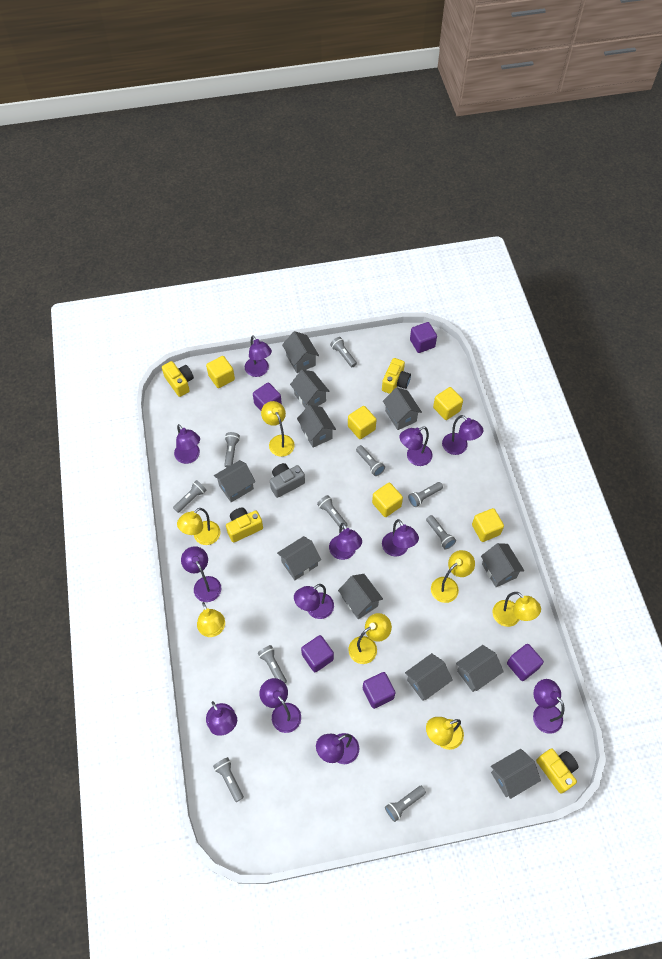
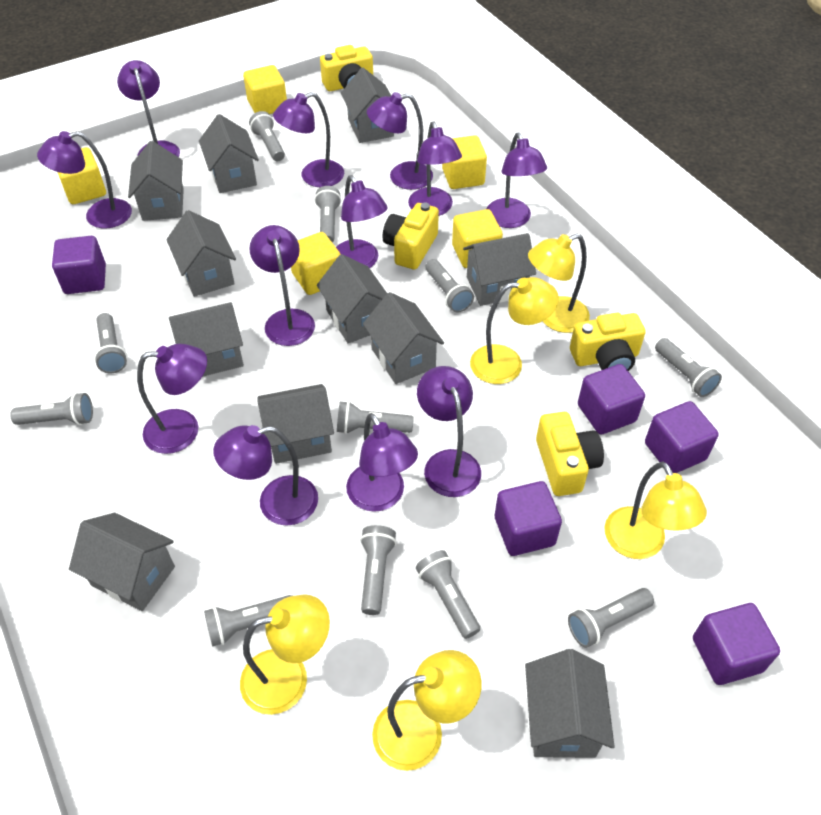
grey camera: 1 -> 0
grey flashlight: 10 -> 11
yellow lamp: 7 -> 5

